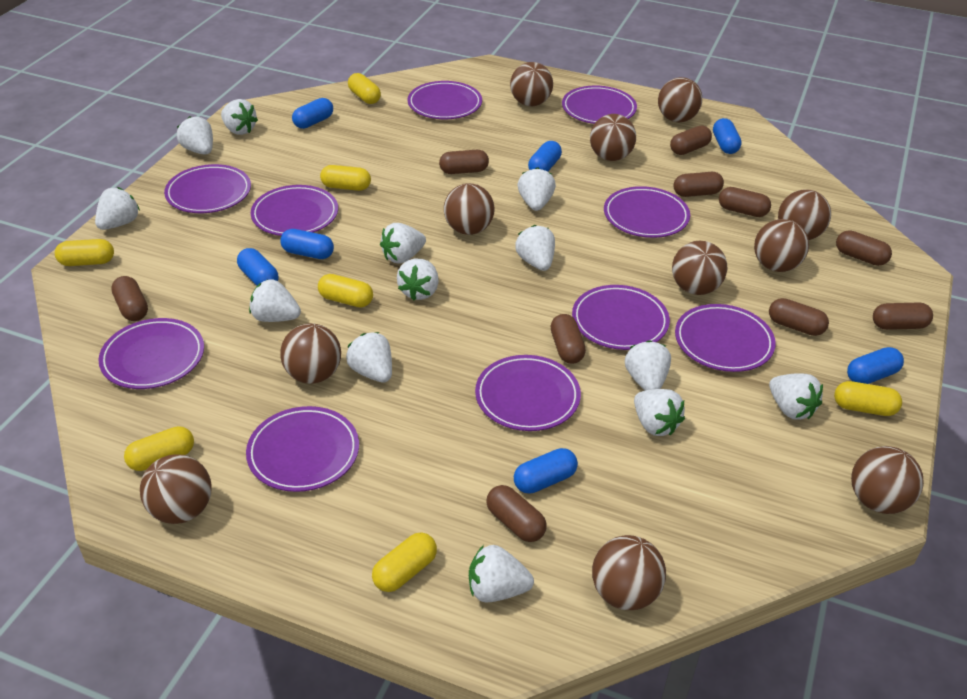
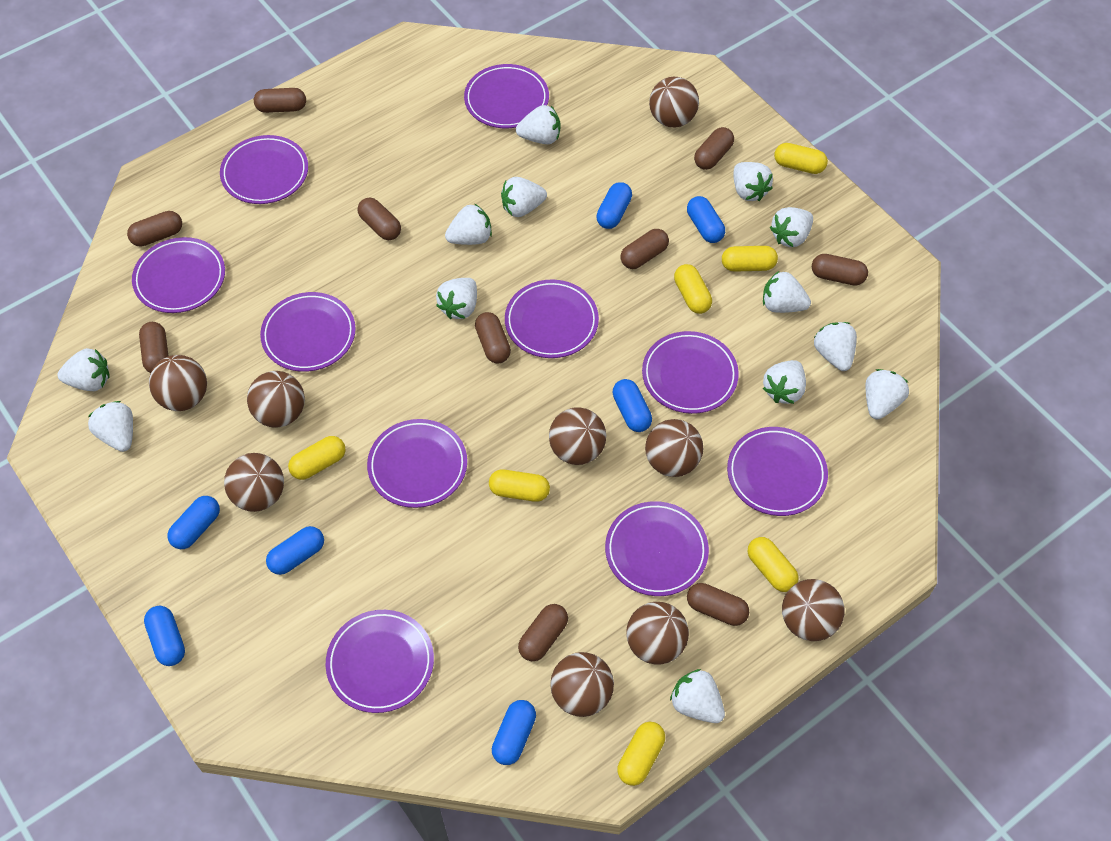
brown ball: 11 -> 9

